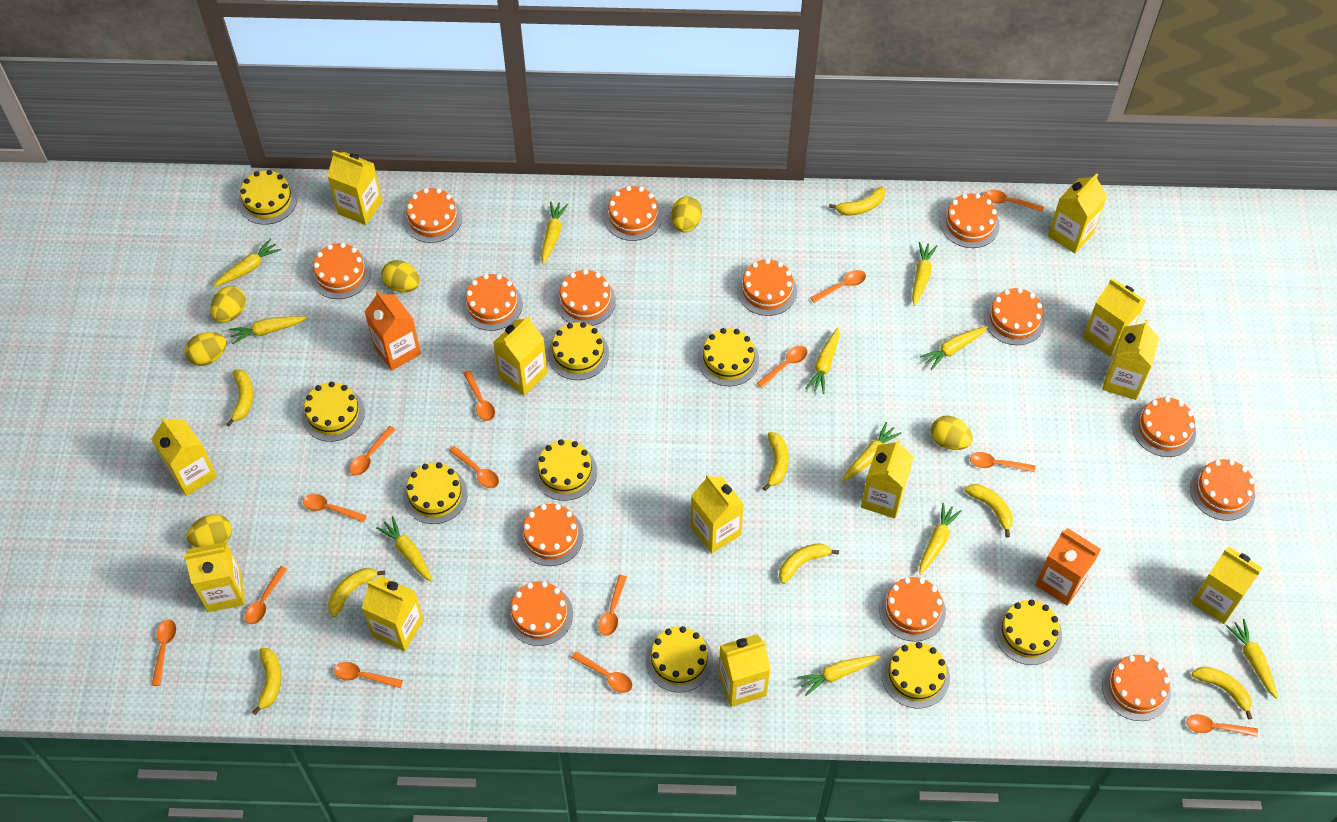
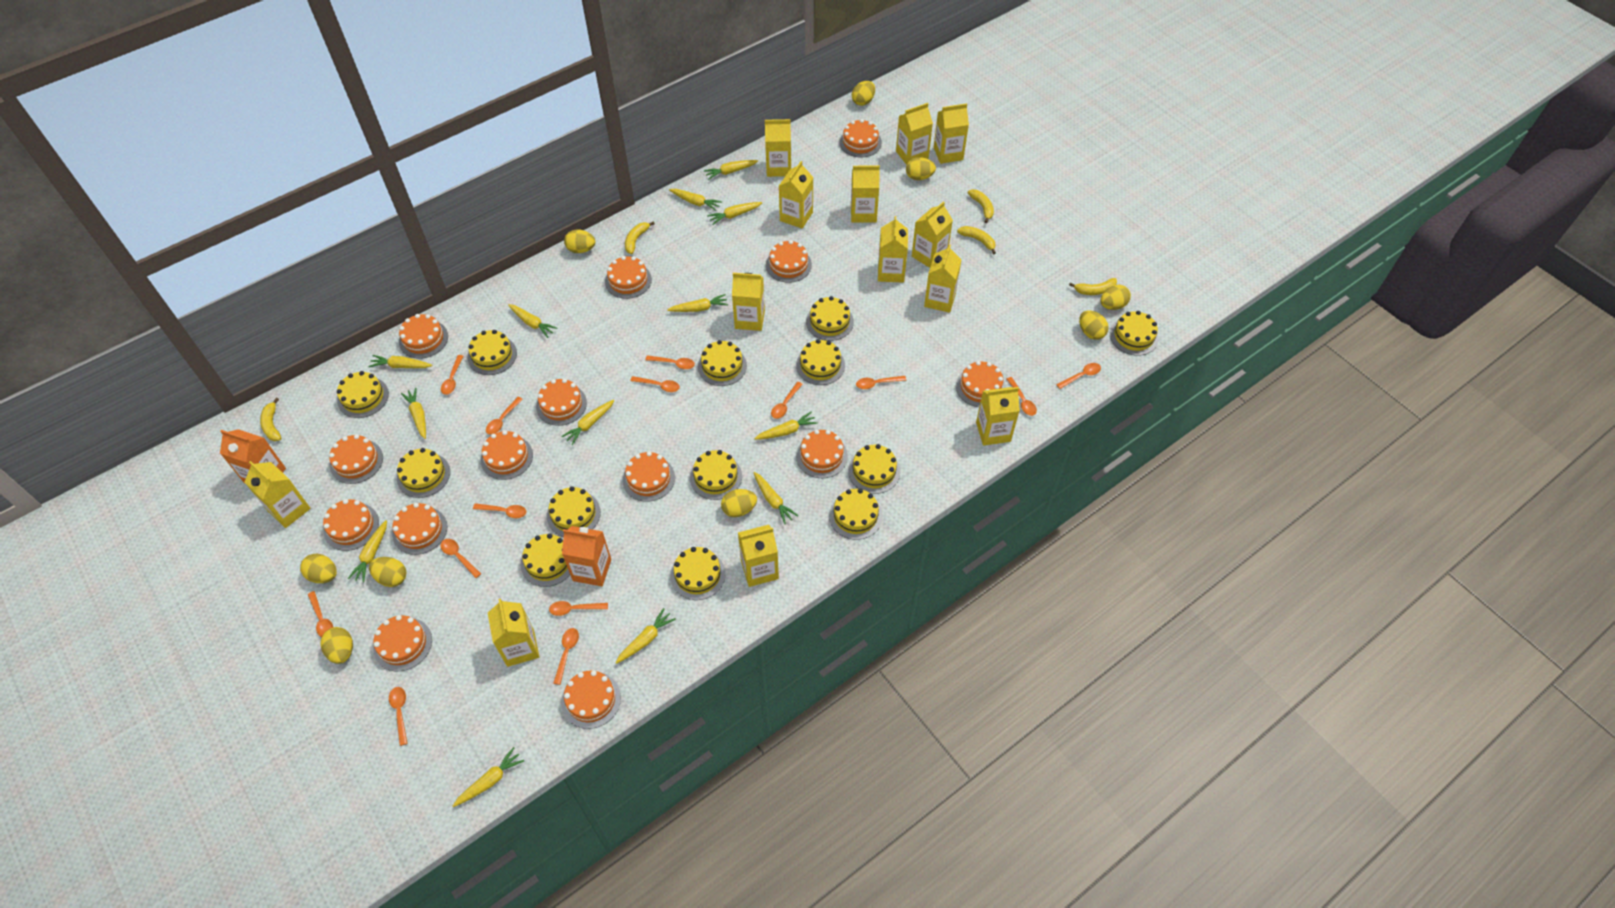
yellow banana: 8 -> 5
yellow cake: 9 -> 13
yellow carrot: 11 -> 13
yellow carton: 12 -> 13
yellow egg: 6 -> 9

